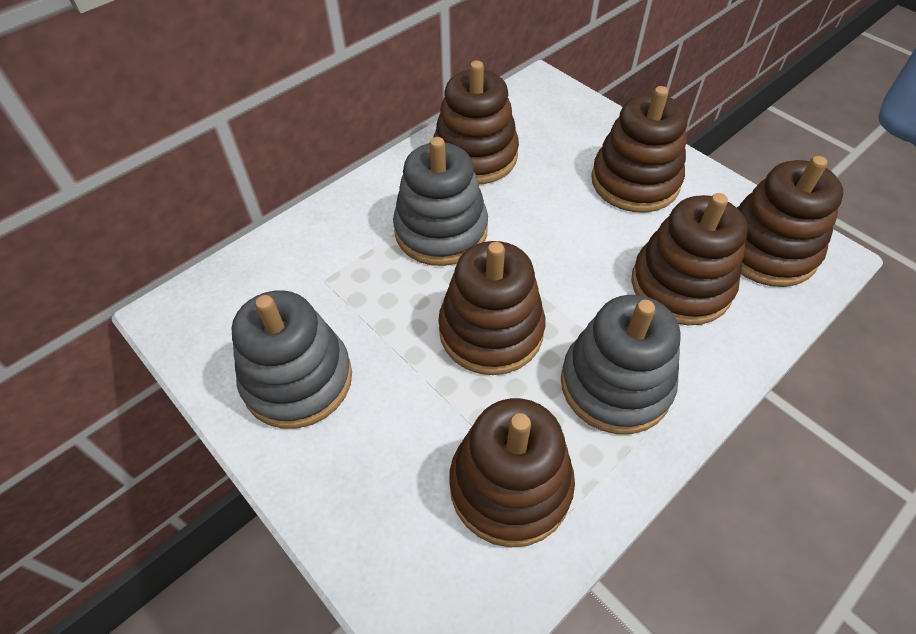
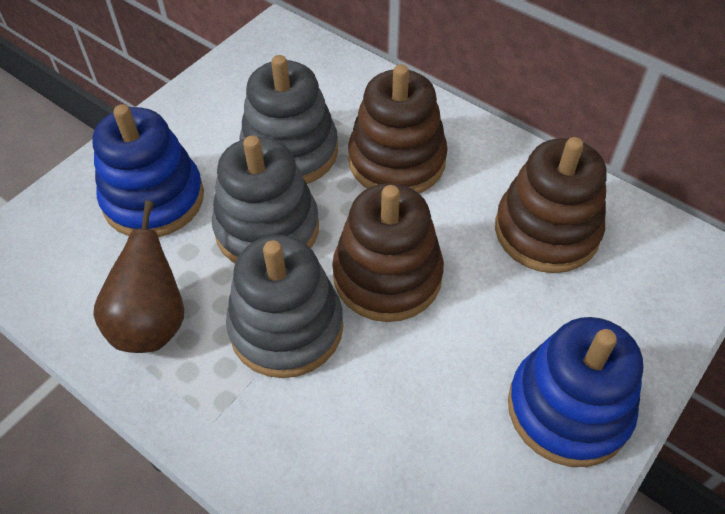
blue stacking toy: 0 -> 2
brown pear: 0 -> 1
brown stacking toy: 6 -> 3

